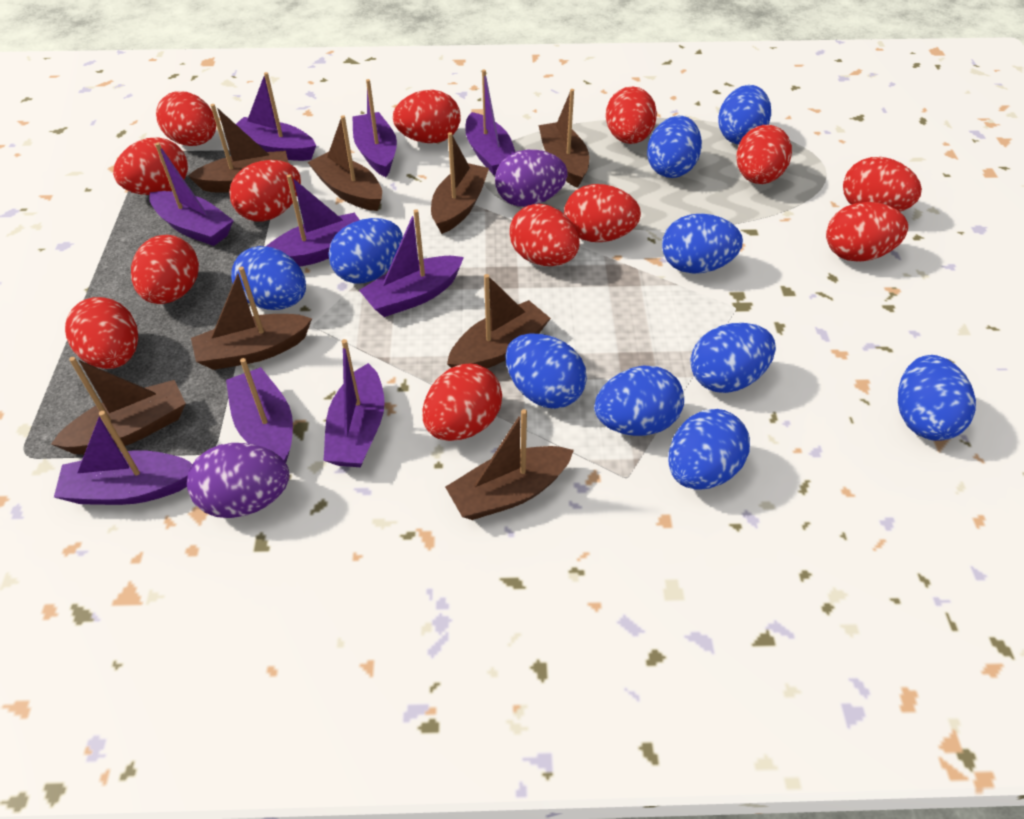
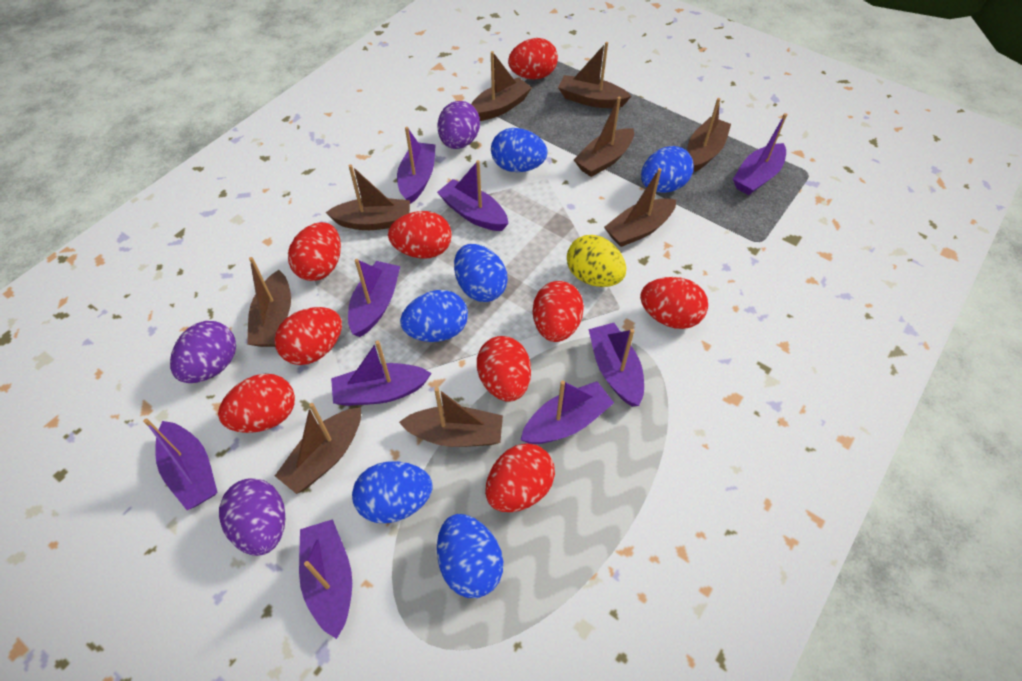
blue egg: 10 -> 6
brown boat: 8 -> 9
purple egg: 2 -> 3
red egg: 13 -> 9
yellow egg: 0 -> 1

